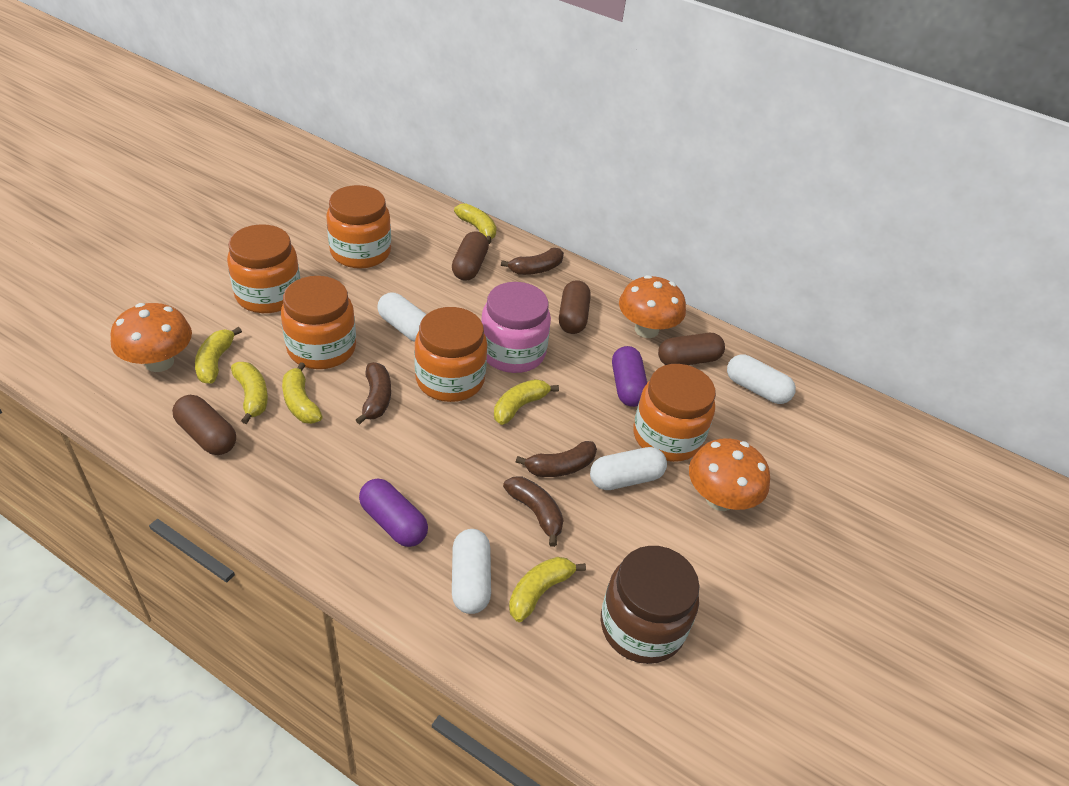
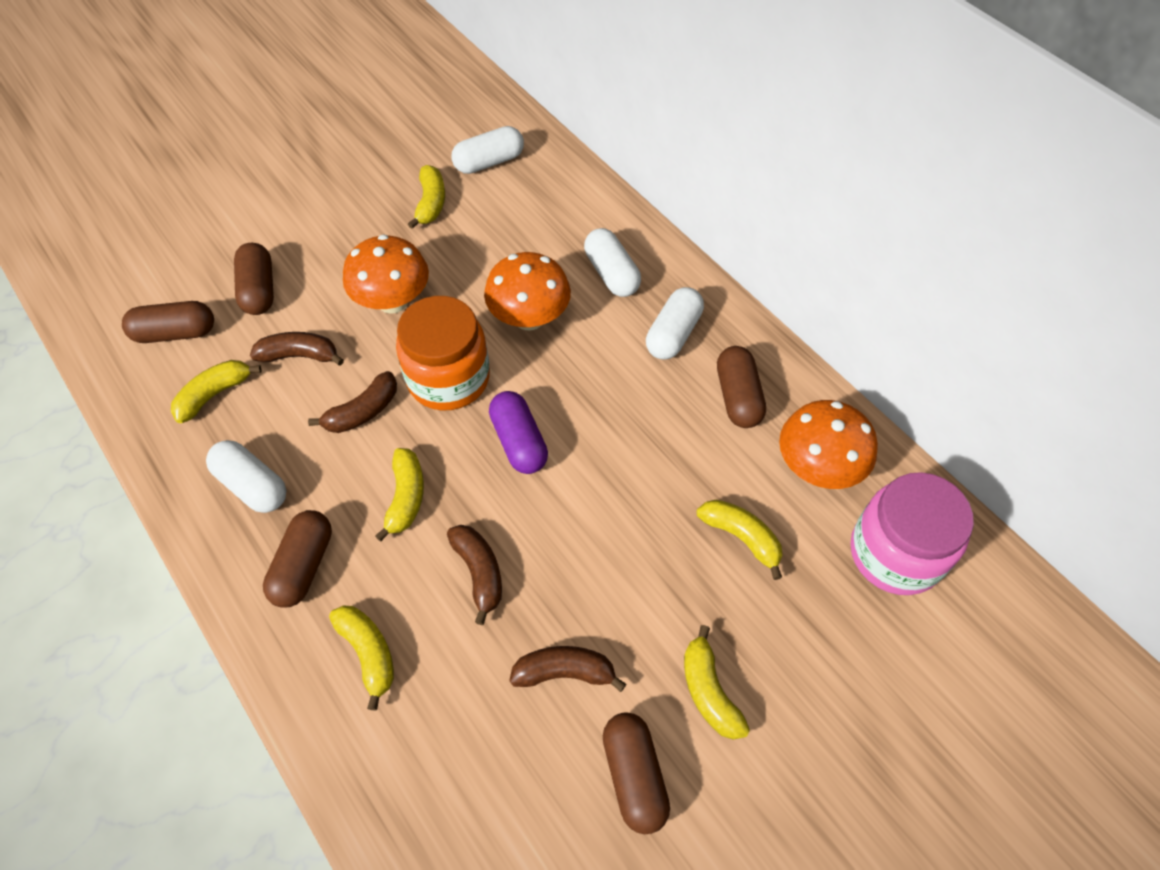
brown capsule: 4 -> 5
brown jar: 1 -> 0
orange jar: 5 -> 1
purple capsule: 2 -> 1

